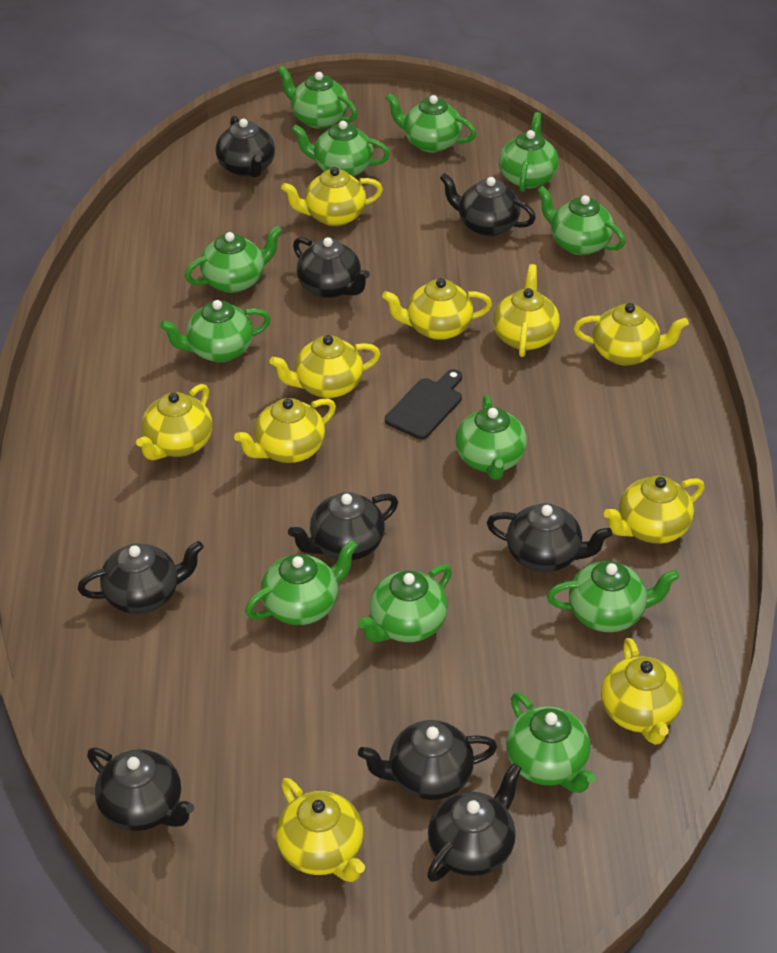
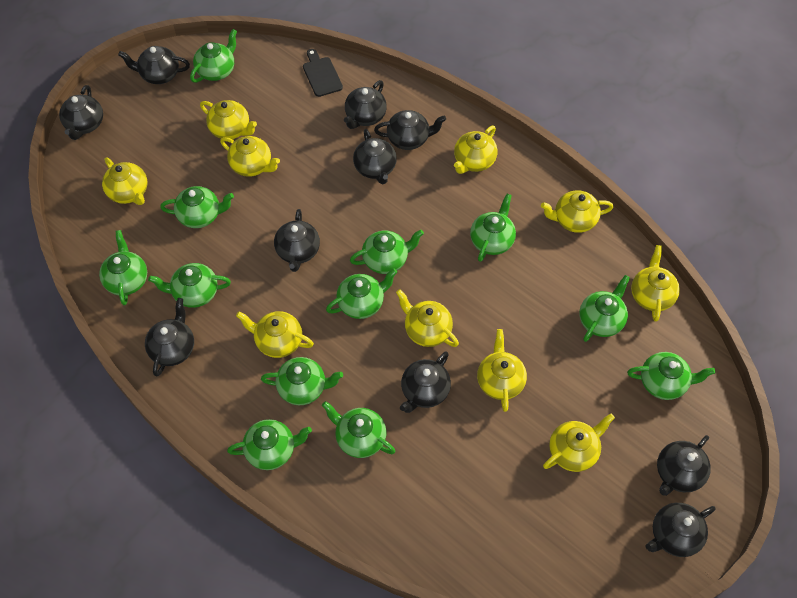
black teapot: 9 -> 10

